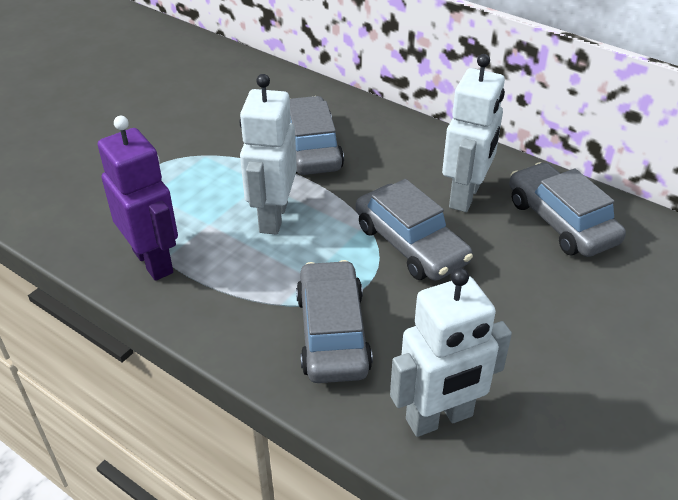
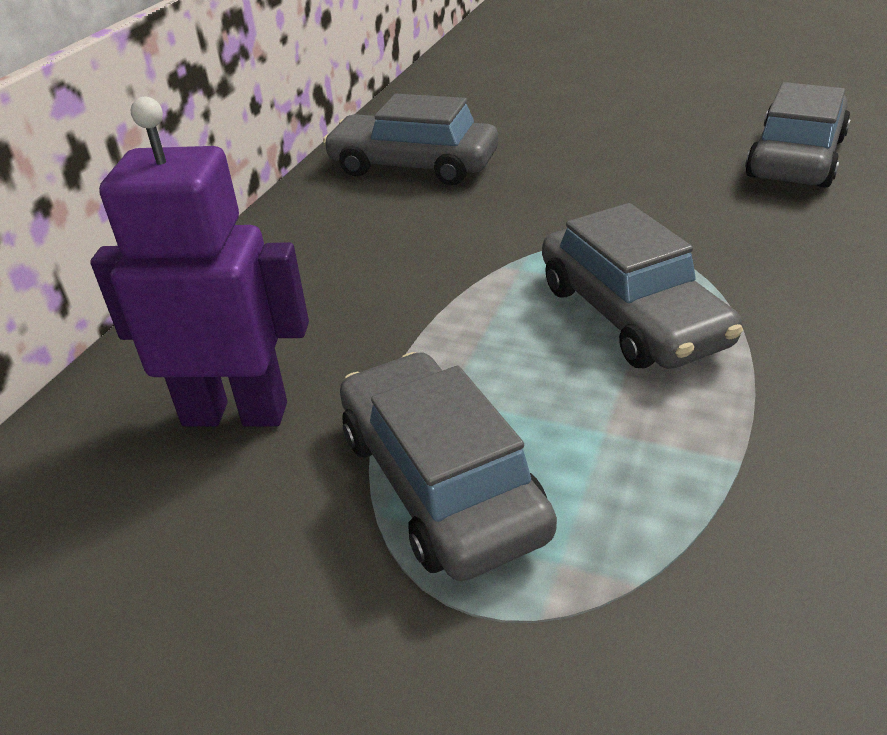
white robot: 3 -> 0

